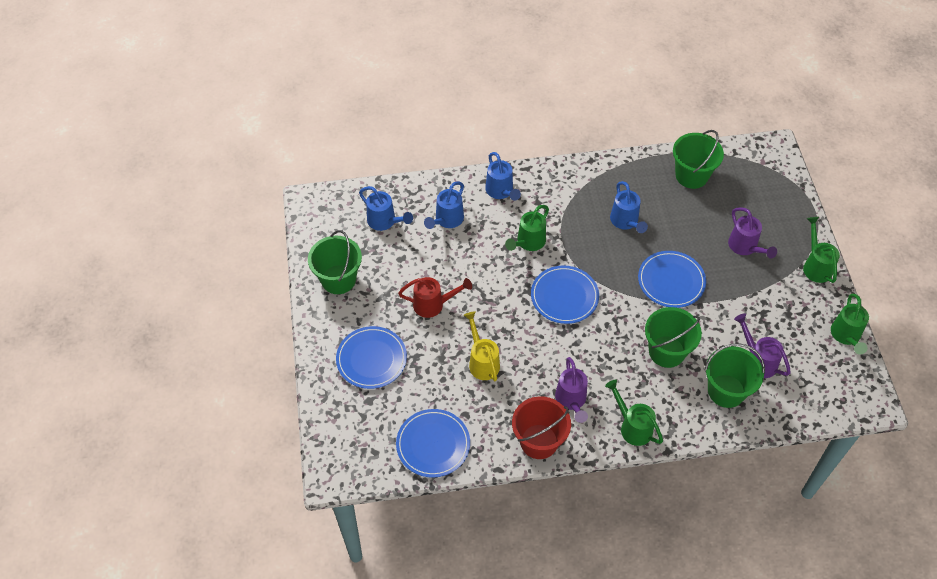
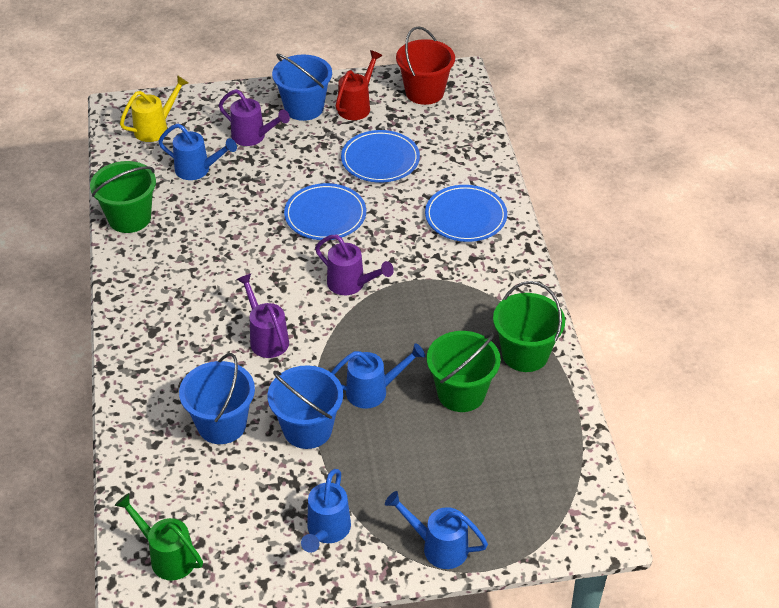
blue bucket: 0 -> 3
blue plate: 4 -> 3
green bucket: 4 -> 3
green watering can: 4 -> 1

